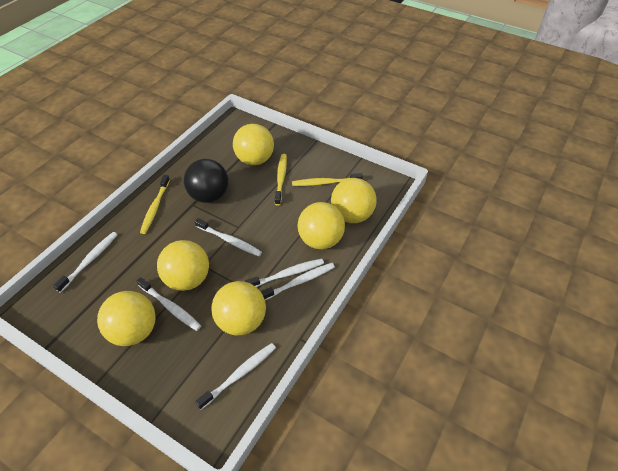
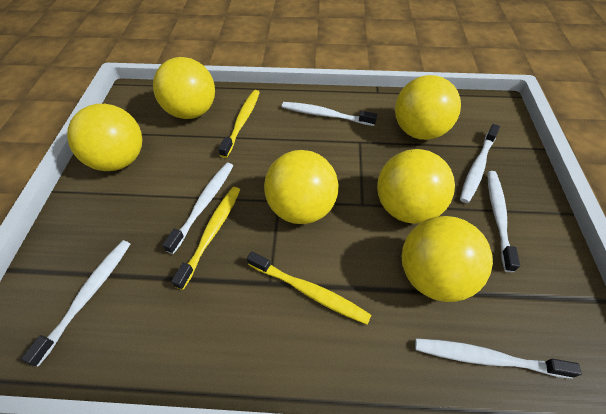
black ball: 1 -> 0

